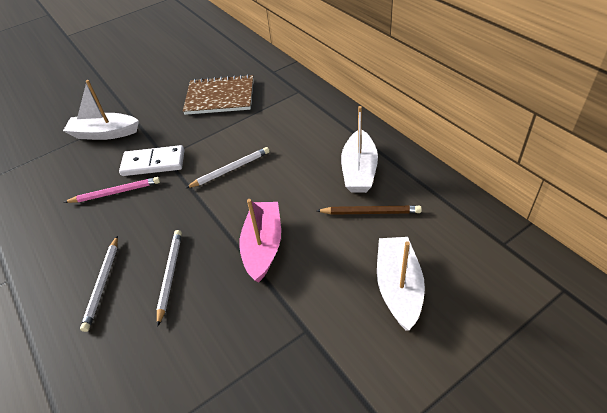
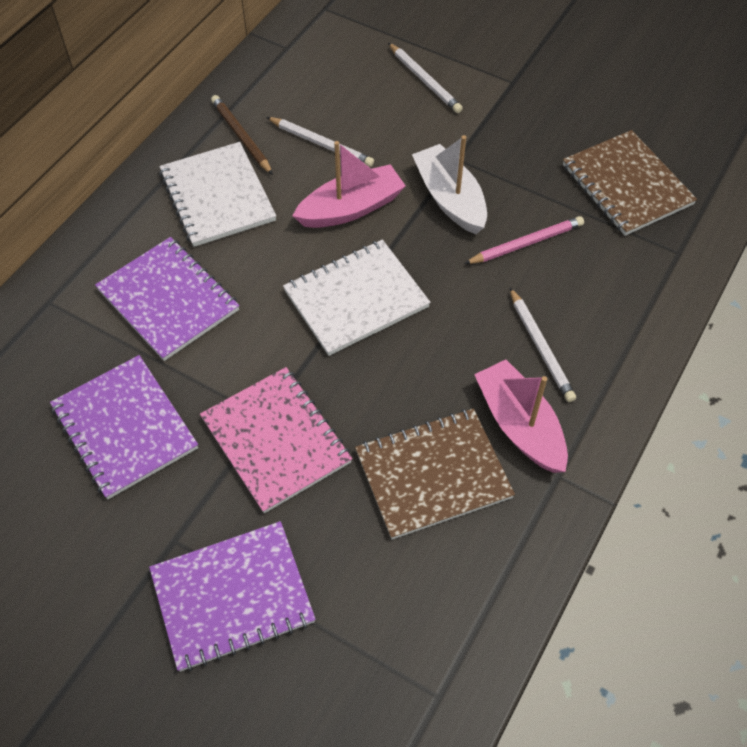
brown notebook: 1 -> 2
pink boat: 1 -> 2
pink notebook: 0 -> 1
purple notebook: 0 -> 3
white boat: 3 -> 1
white domino: 1 -> 0
white notebook: 0 -> 2

